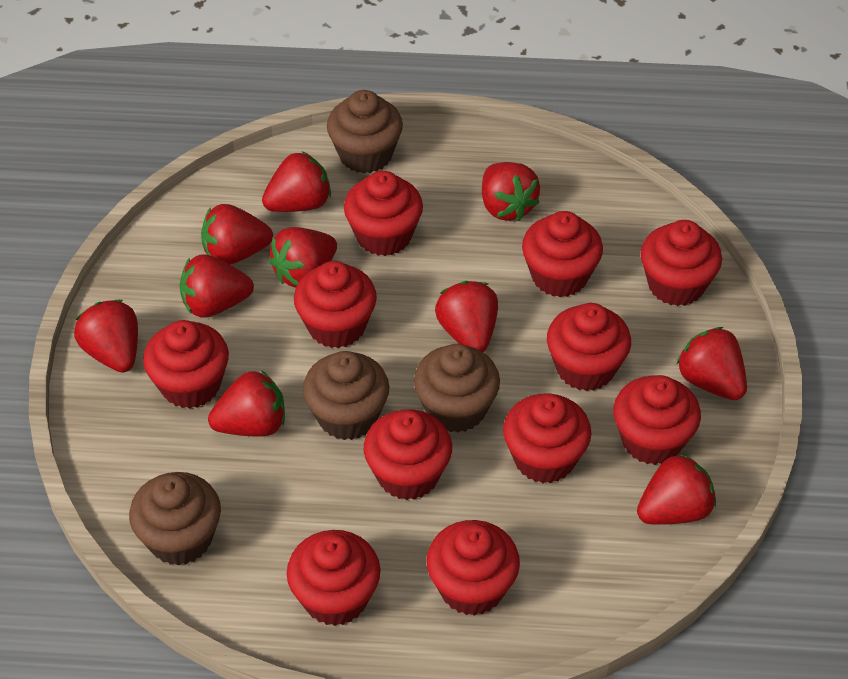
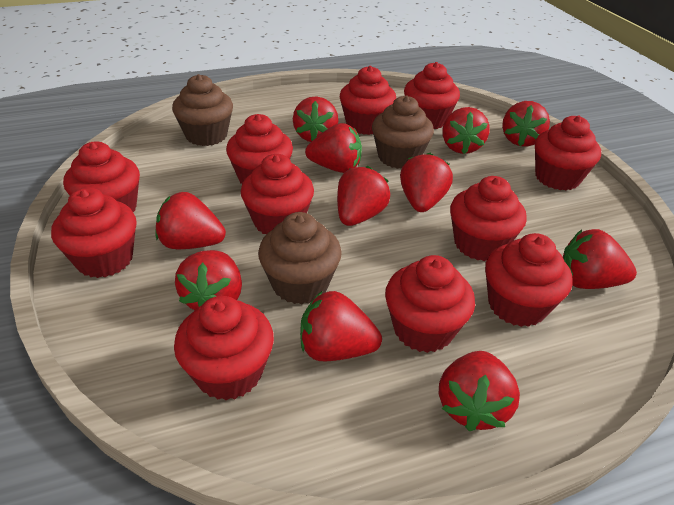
brown cupcake: 4 -> 3
red strawberry: 10 -> 11

